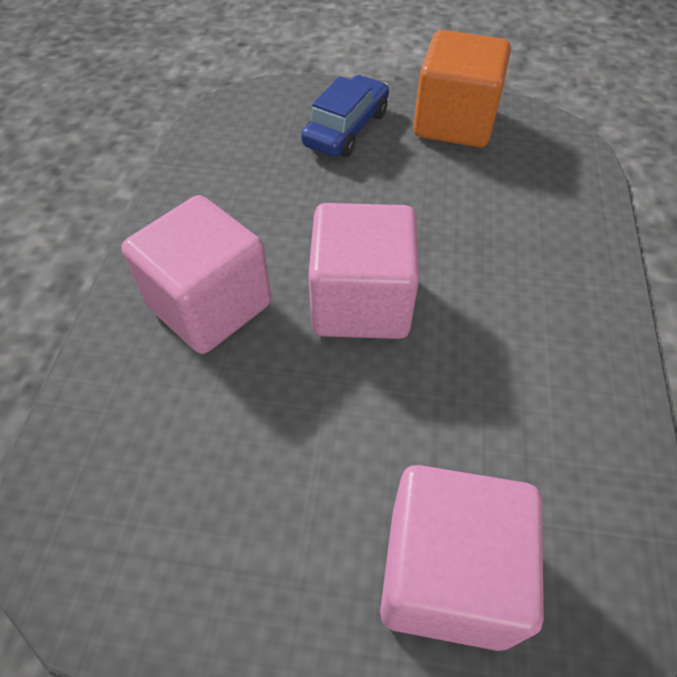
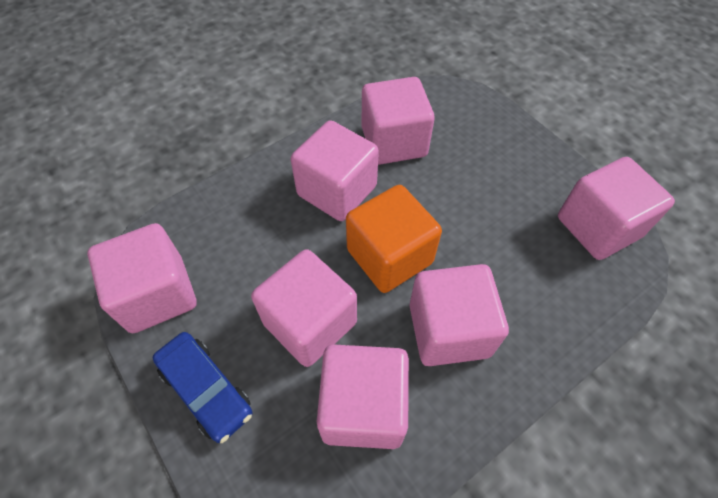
pink cube: 3 -> 7

